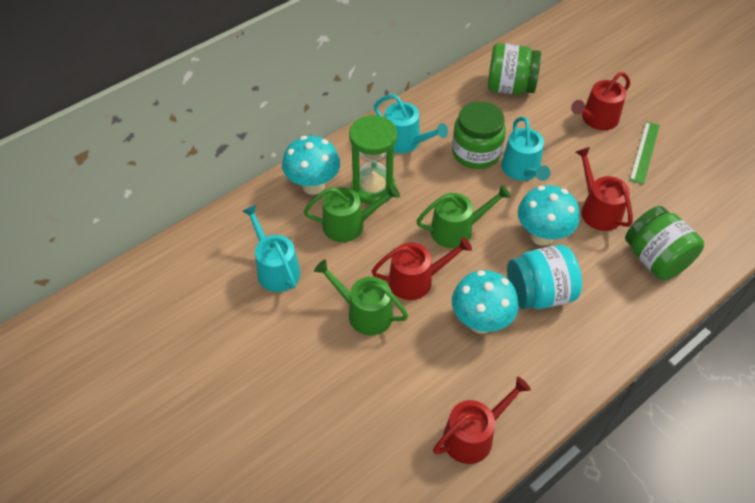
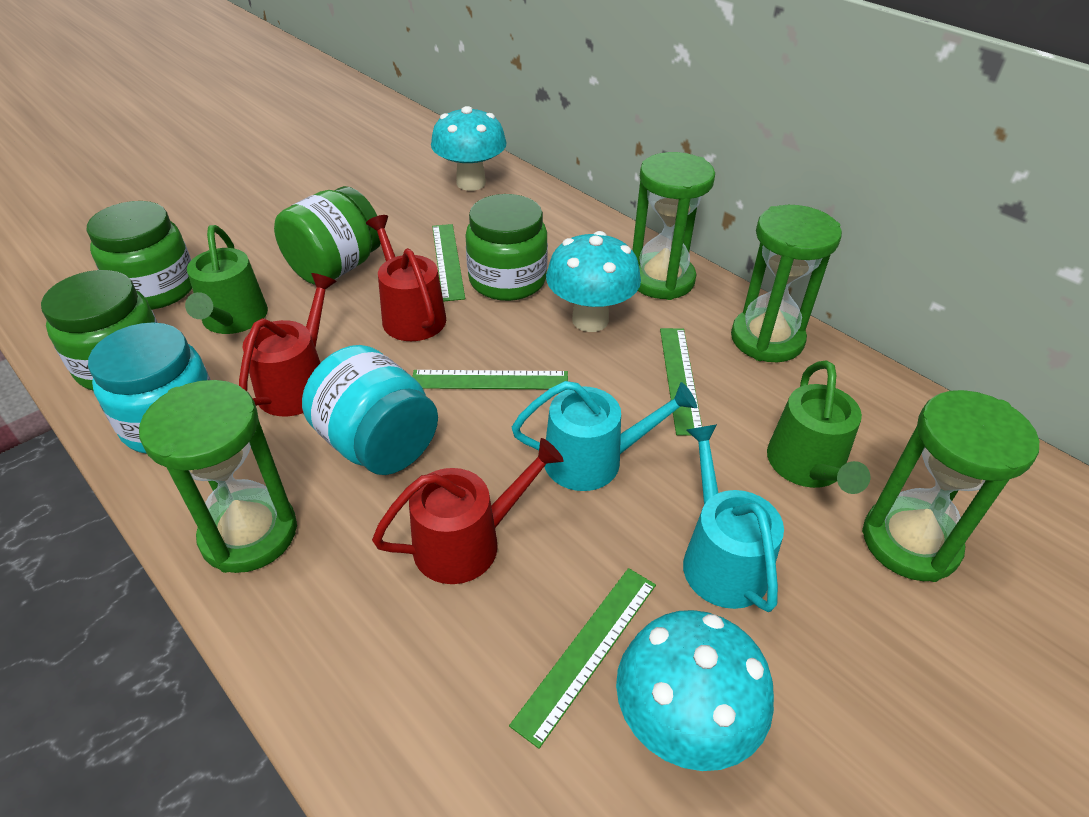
green hourglass: 1 -> 4
green jar: 3 -> 4
green ruler: 1 -> 4
green watering can: 3 -> 2
red watering can: 4 -> 3
turquoise jar: 1 -> 2
turquoise watering can: 3 -> 2

